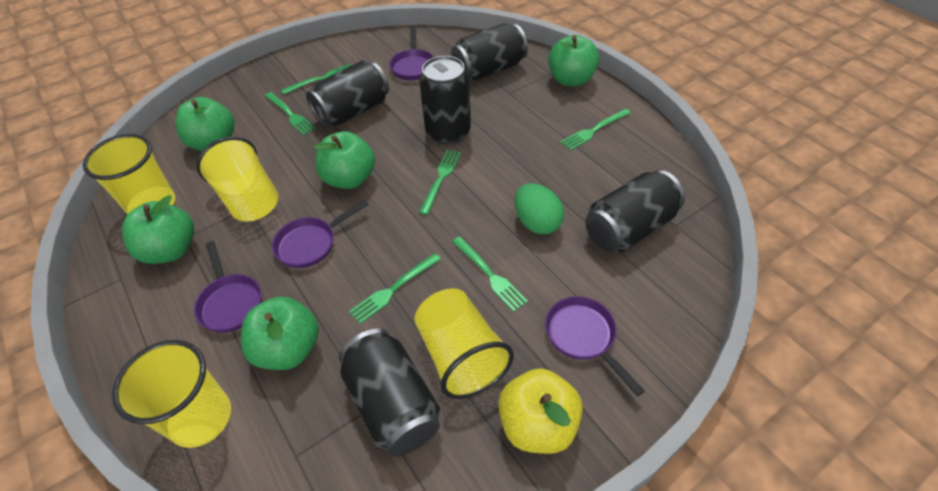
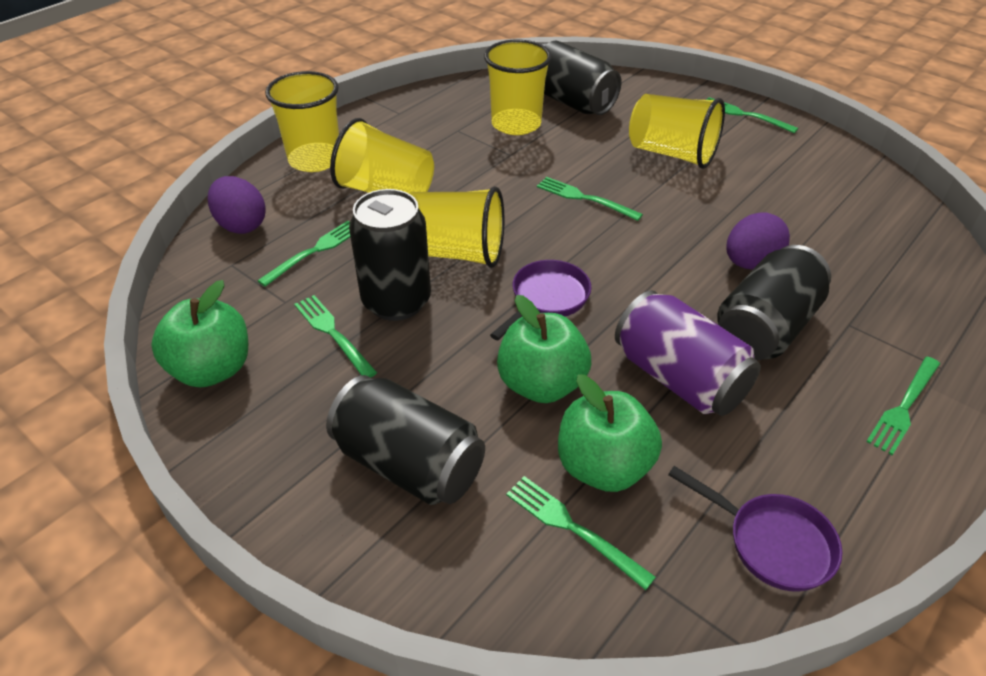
black can: 5 -> 4
green apple: 5 -> 3
green egg: 1 -> 0
purple can: 0 -> 1
purple egg: 0 -> 2
purple pan: 4 -> 2
yellow apple: 1 -> 0
yellow cup: 4 -> 5

